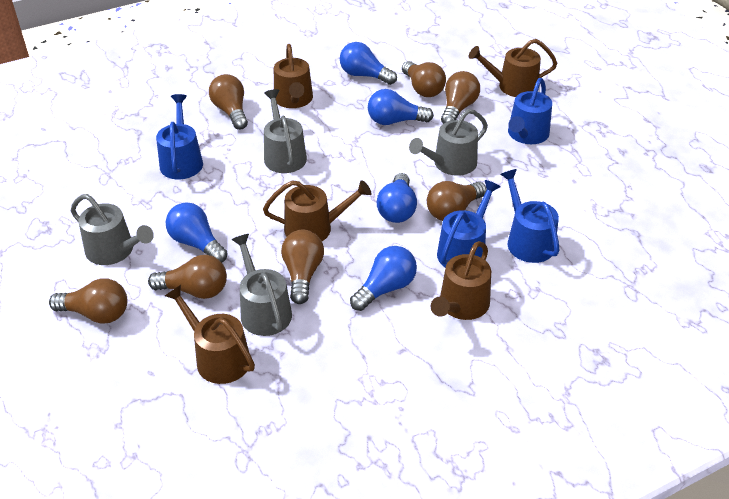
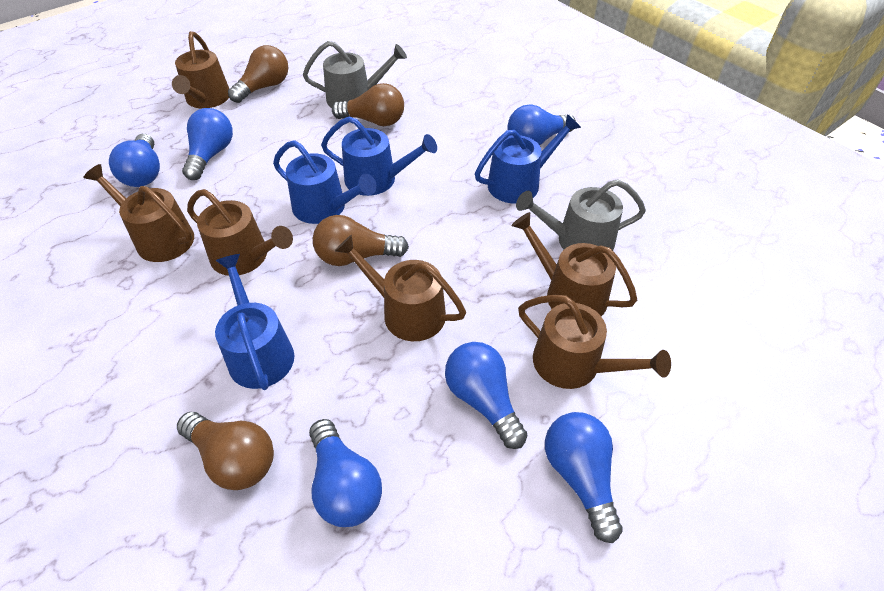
blue light bulb: 5 -> 6
brown light bulb: 7 -> 4
brown watering can: 5 -> 6
grey watering can: 4 -> 2

